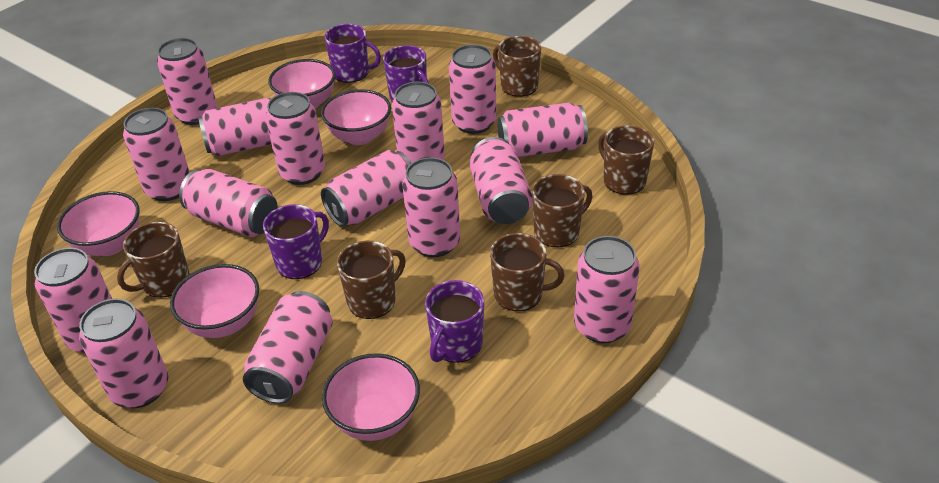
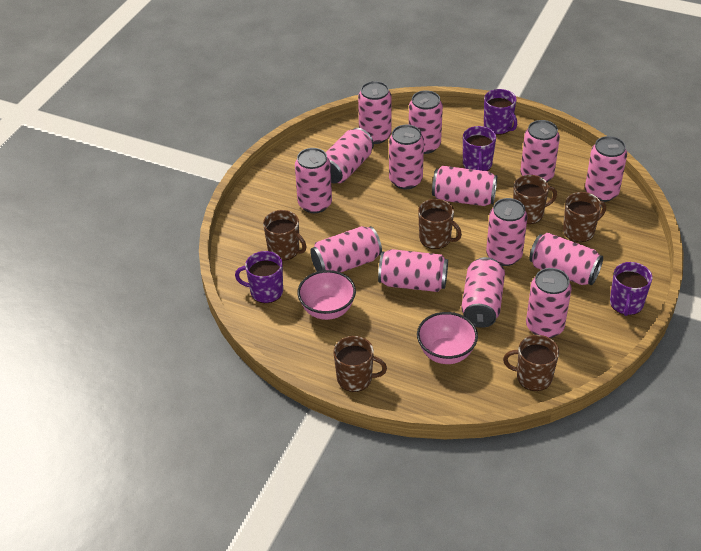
pink bowl: 5 -> 2
pink can: 15 -> 14

